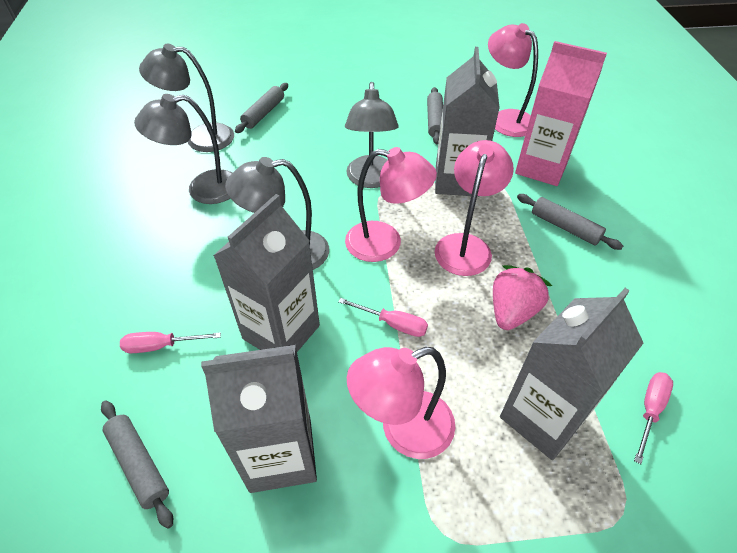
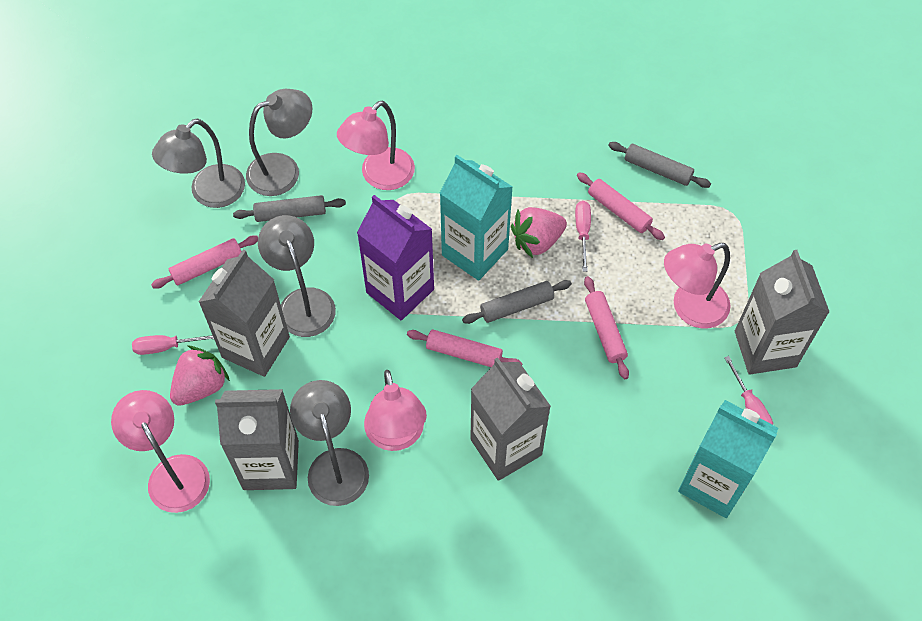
grey rolling pin: 4 -> 3
pink carton: 1 -> 0
pink rolling pin: 0 -> 4
pink strawberry: 1 -> 2
purple carton: 0 -> 1
turquoise carton: 0 -> 2

